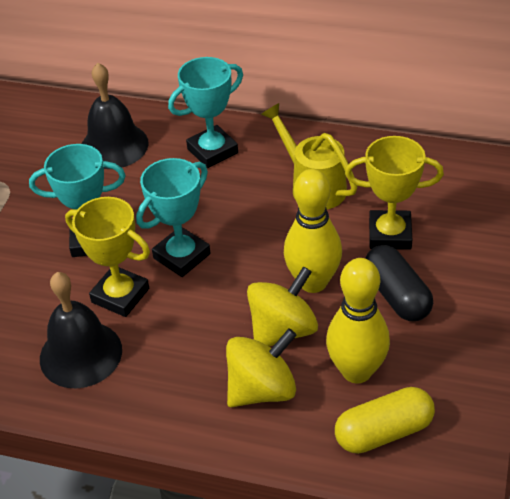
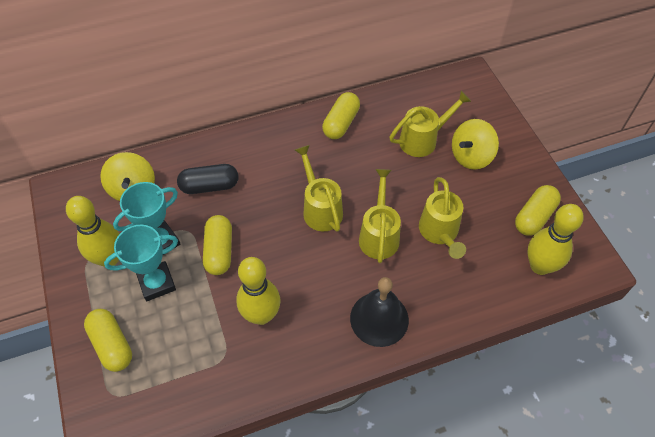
black bell: 2 -> 1
turquoise trophy: 3 -> 2
yellow bowling pin: 2 -> 3
yellow capsule: 1 -> 4
yellow trophy: 2 -> 0
yellow watering can: 1 -> 4

